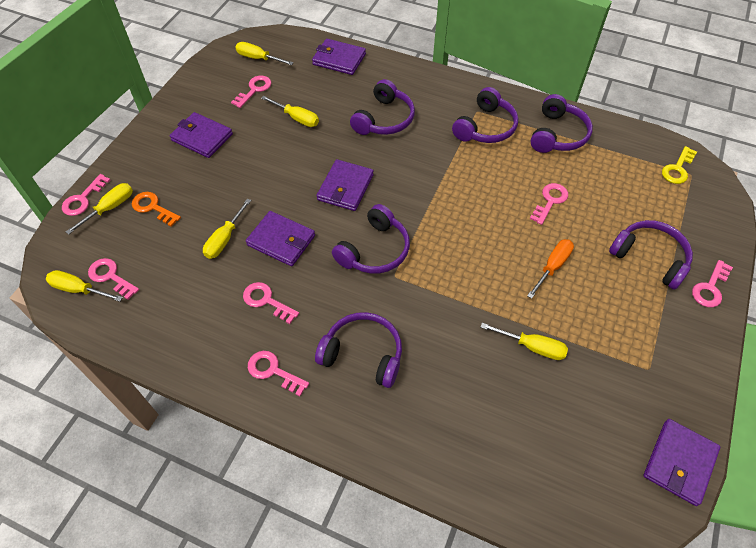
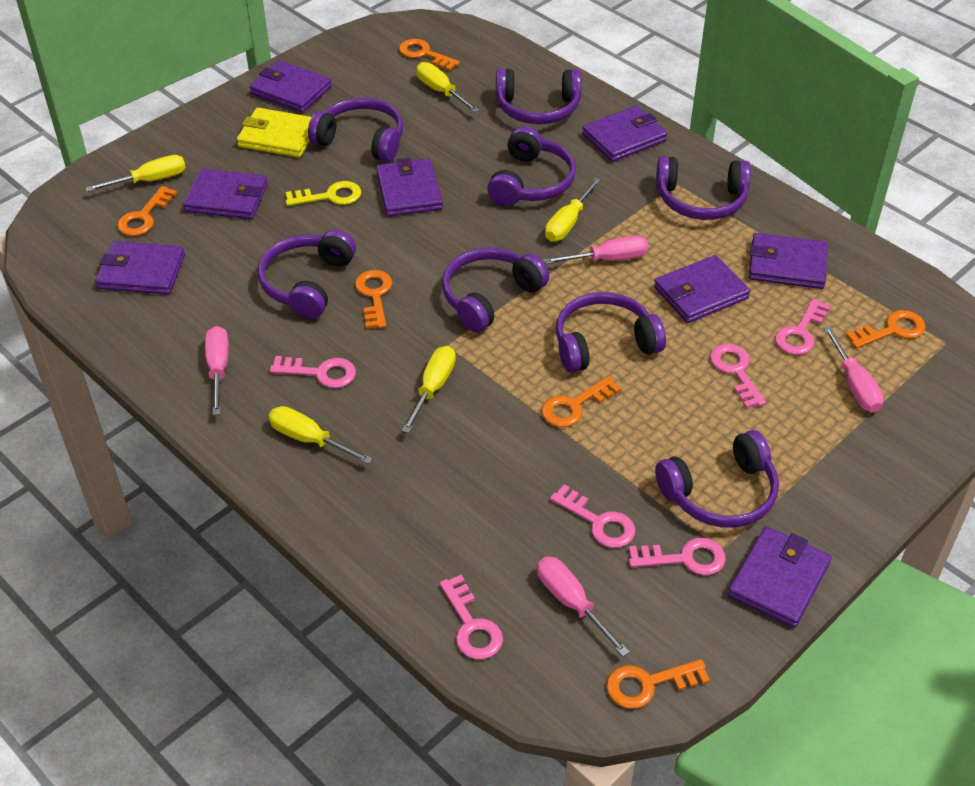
orange key: 1 -> 6
orange screwdriver: 1 -> 0
pink key: 7 -> 6
pink screwdriver: 0 -> 4
purple headphones: 6 -> 8
purple wallet: 5 -> 8
yellow screwdriver: 6 -> 5
yellow wallet: 0 -> 1

